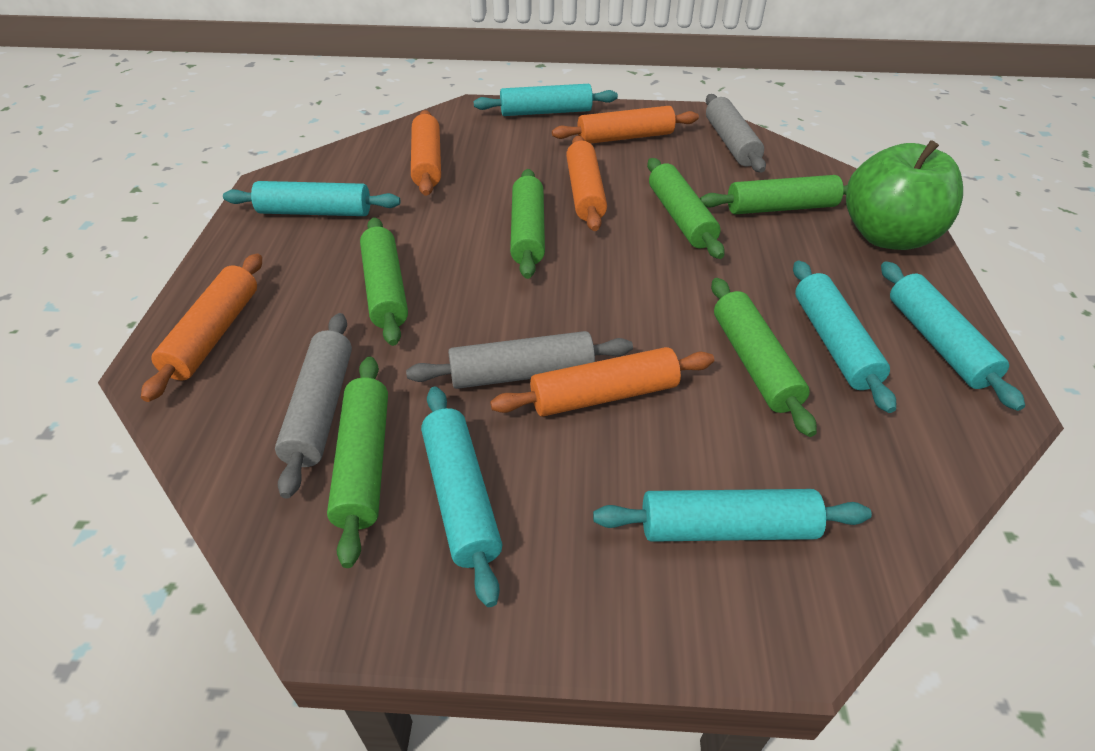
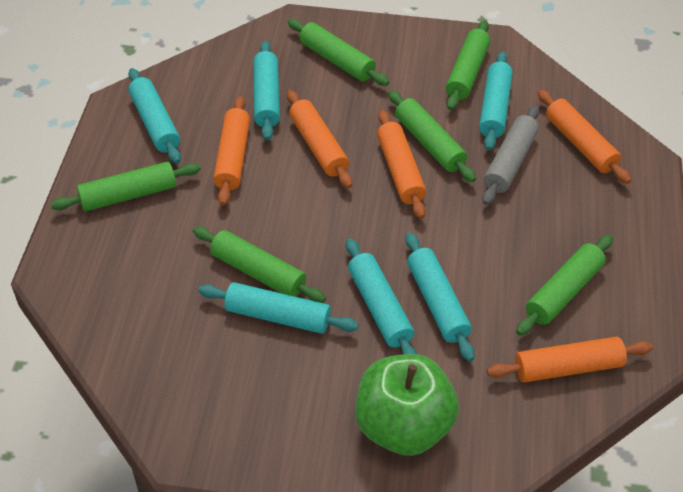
grey rolling pin: 3 -> 1

